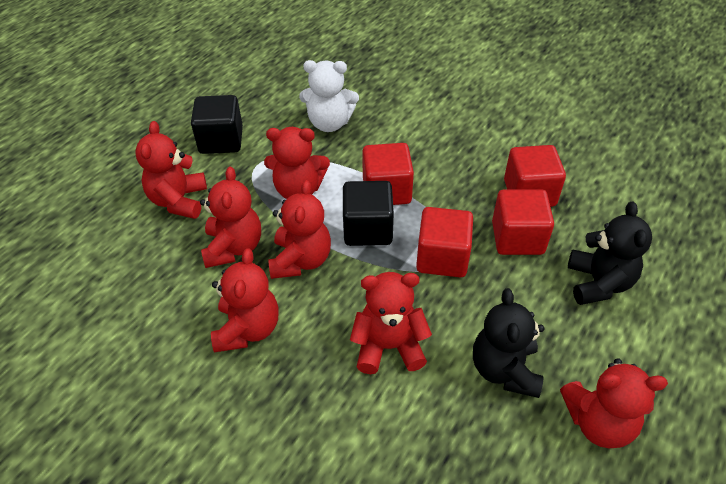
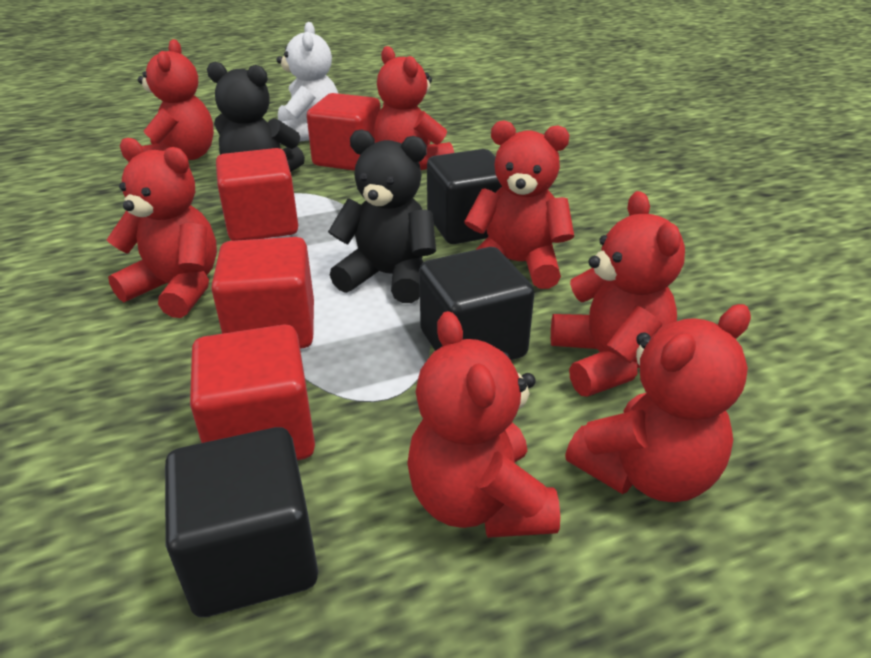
black cube: 2 -> 3

